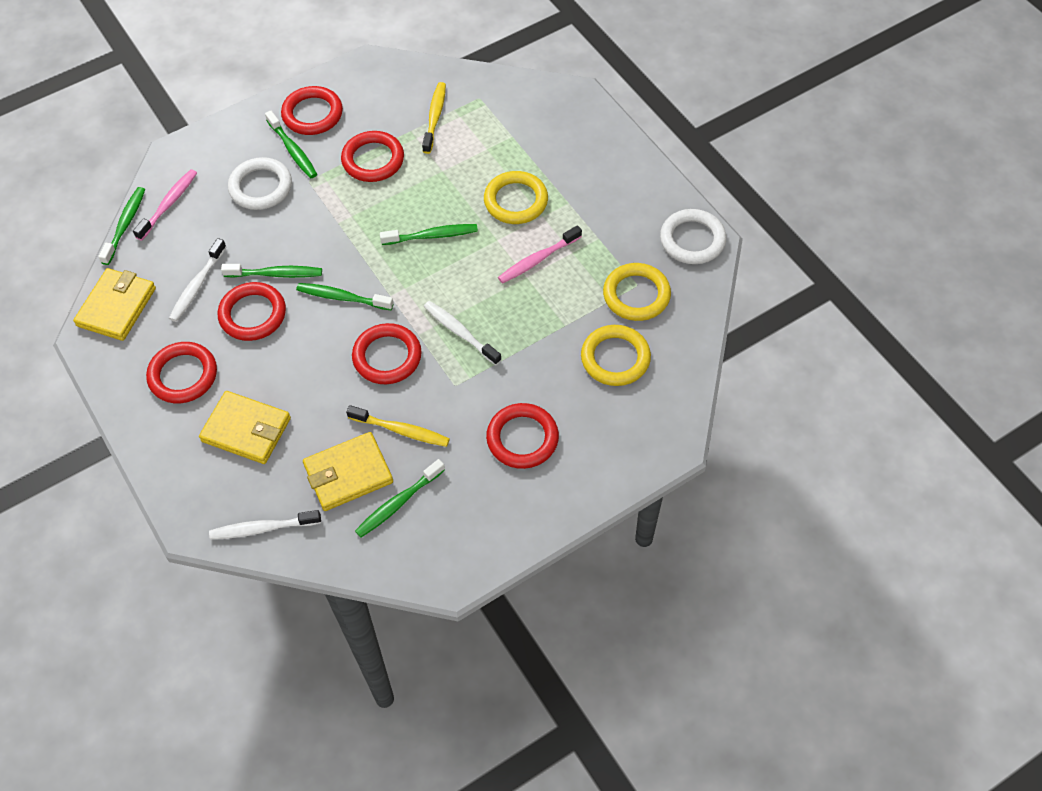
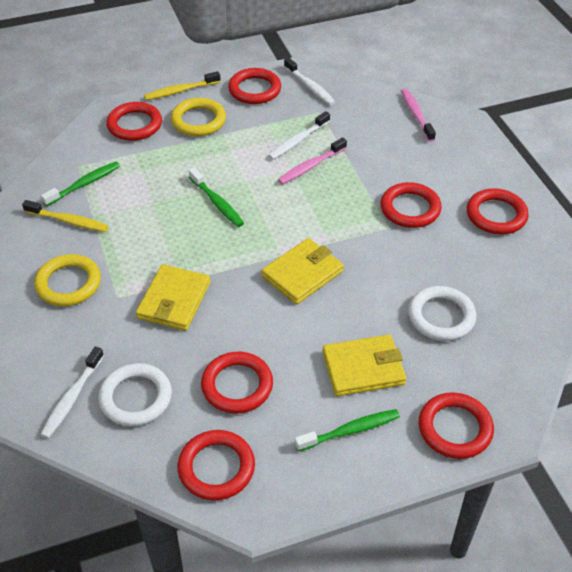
green toothbrush: 6 -> 3
red ring: 6 -> 7
yellow ring: 3 -> 2

